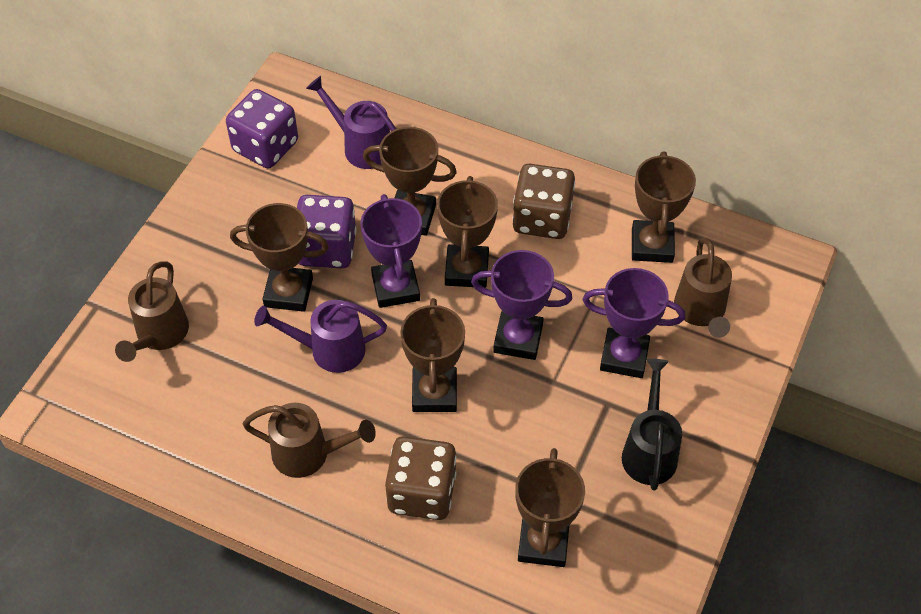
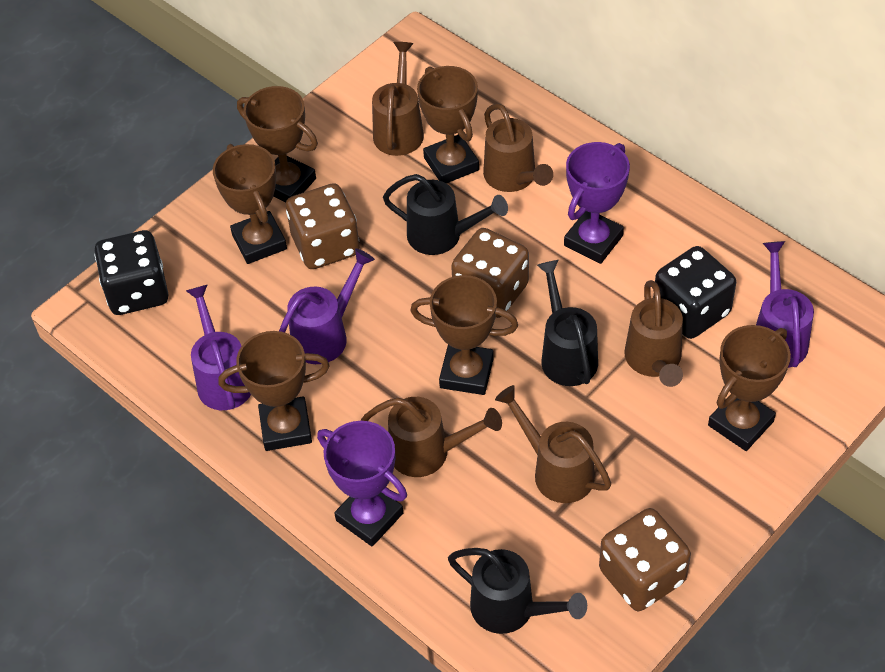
black dice: 0 -> 2
black watering can: 1 -> 3
brown dice: 2 -> 3
brown watering can: 3 -> 5
purple dice: 2 -> 0
purple trophy: 3 -> 2
purple watering can: 2 -> 3

